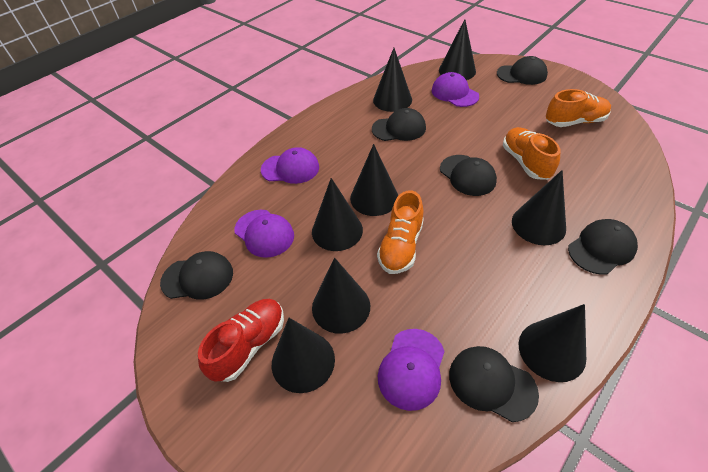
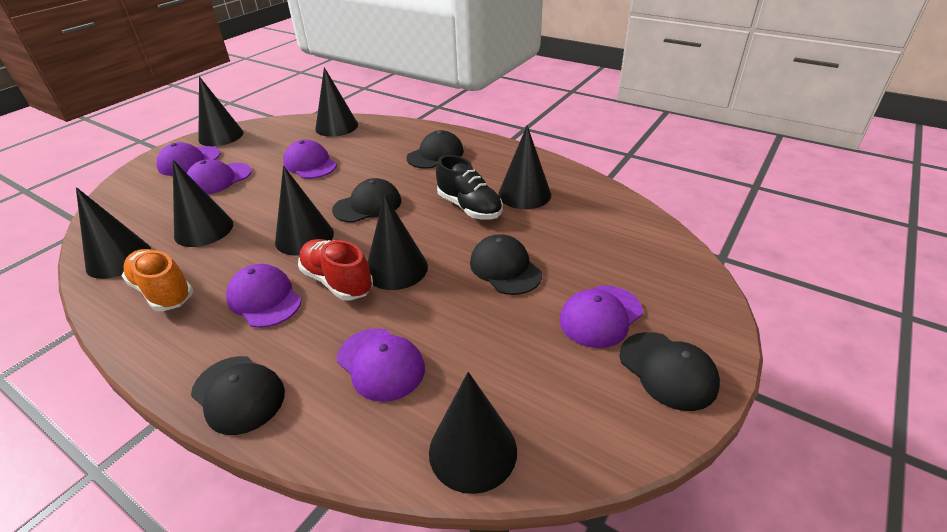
black cap: 6 -> 5
black shoe: 0 -> 1
orange shoe: 3 -> 1
purple cap: 4 -> 6

